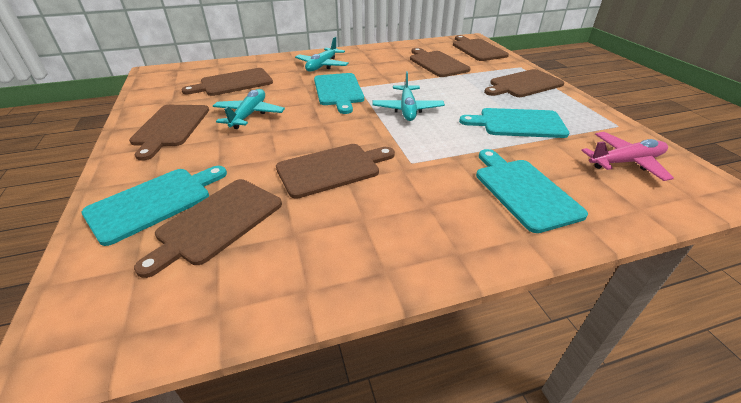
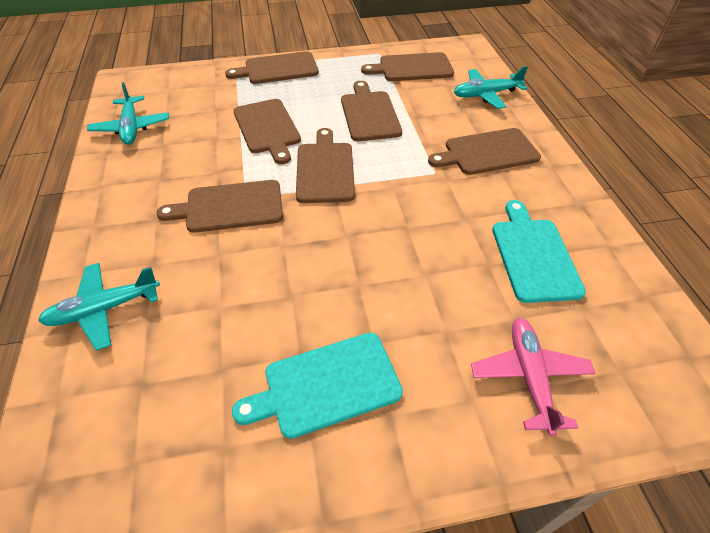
turquoise cutting board: 4 -> 2

